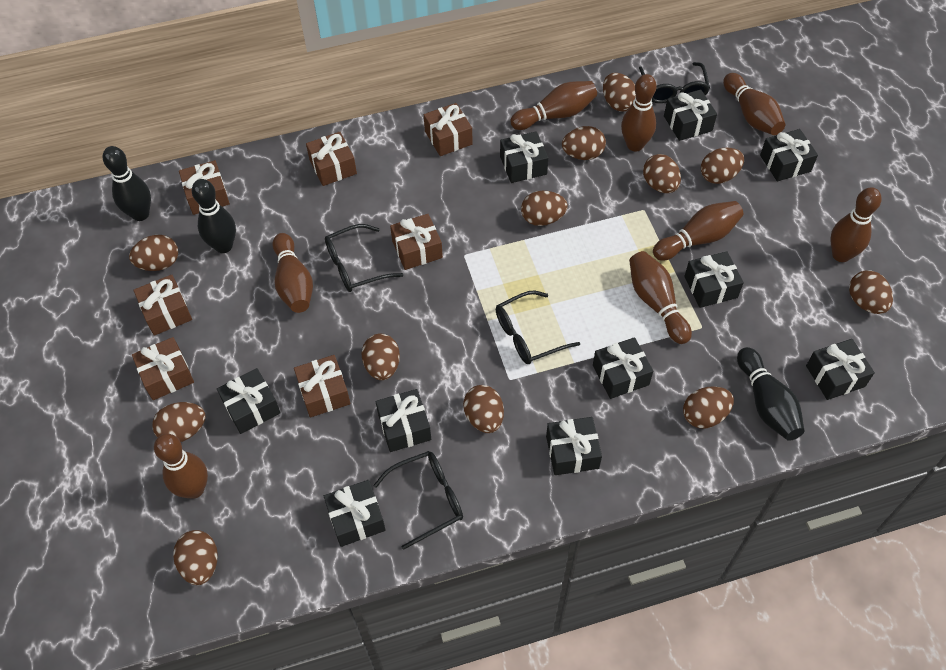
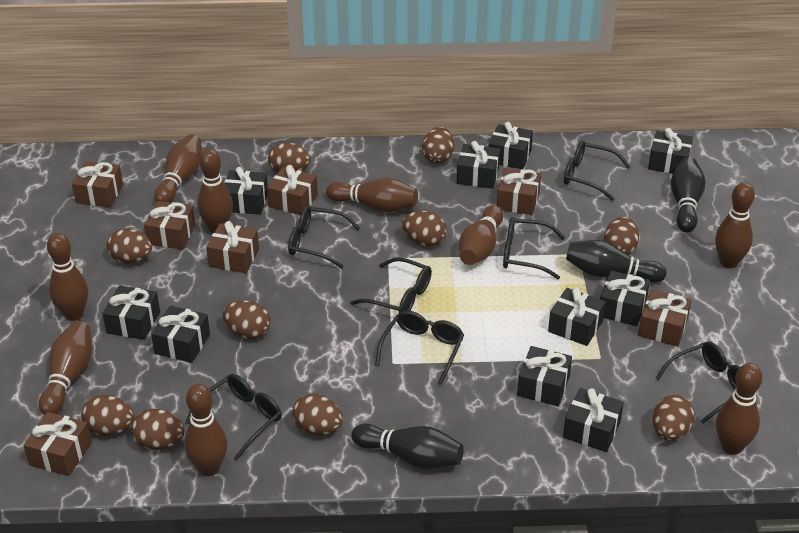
black glasses: 4 -> 7
brown bowling pin: 8 -> 9
brown egg: 12 -> 10

